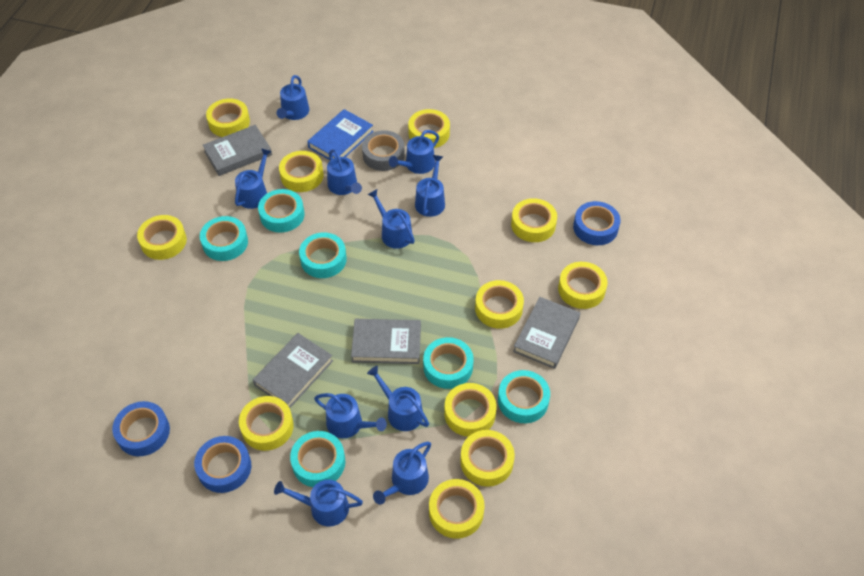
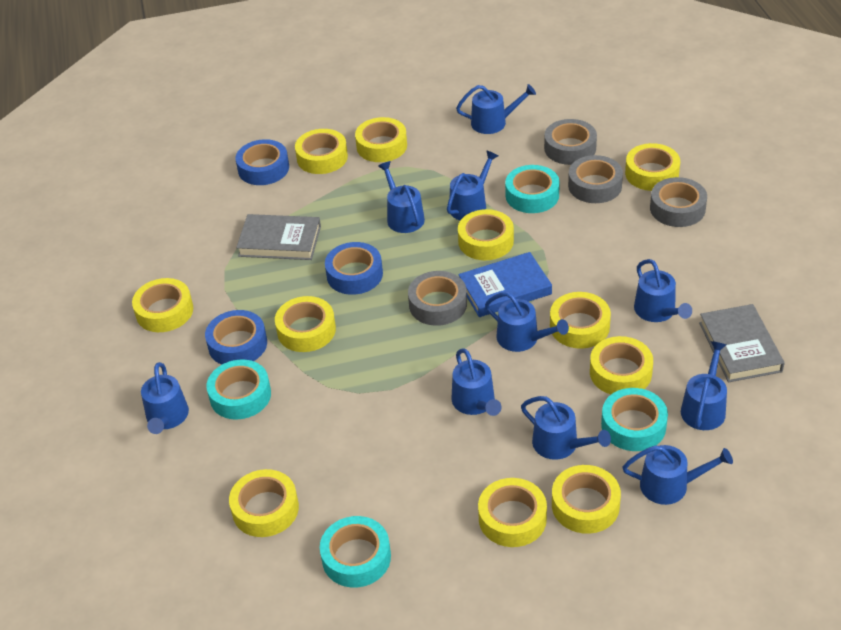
grey book: 4 -> 2
grey tape: 1 -> 4
turquoise tape: 6 -> 4

